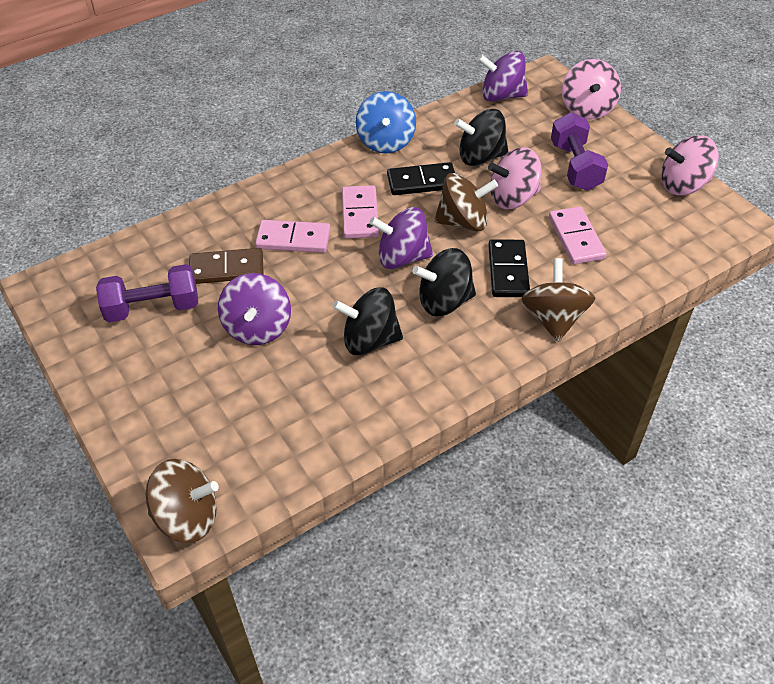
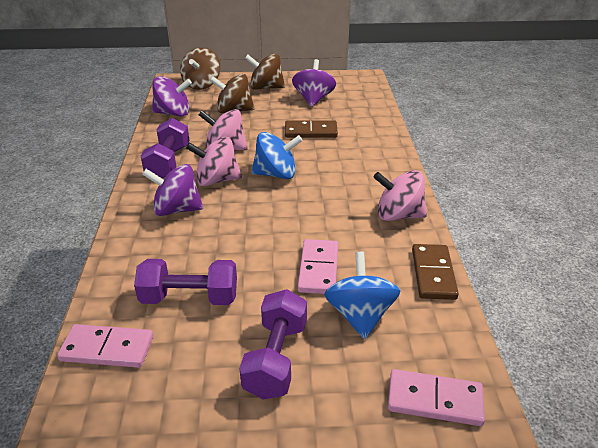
black domino: 2 -> 0
black spinning top: 3 -> 0
blue spinning top: 1 -> 2
brown domino: 1 -> 2
purple dumbbell: 2 -> 3

